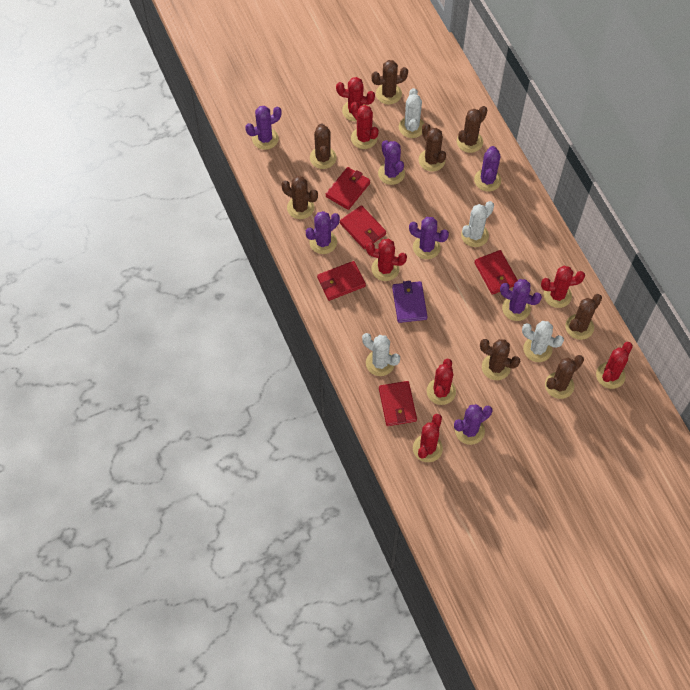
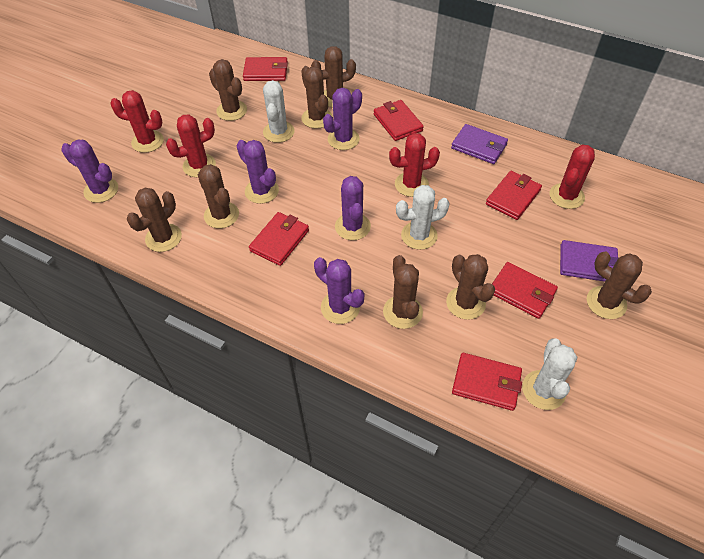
purple cactus: 7 -> 5
purple wallet: 1 -> 2
red cactus: 7 -> 4
red wallet: 5 -> 6
white cactus: 4 -> 3

